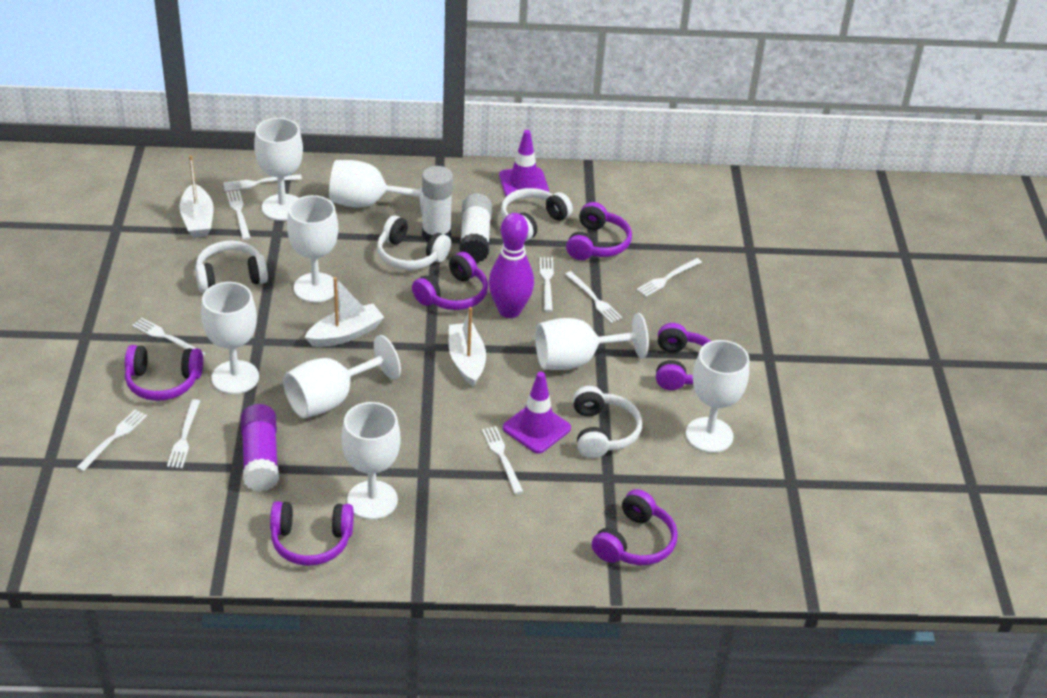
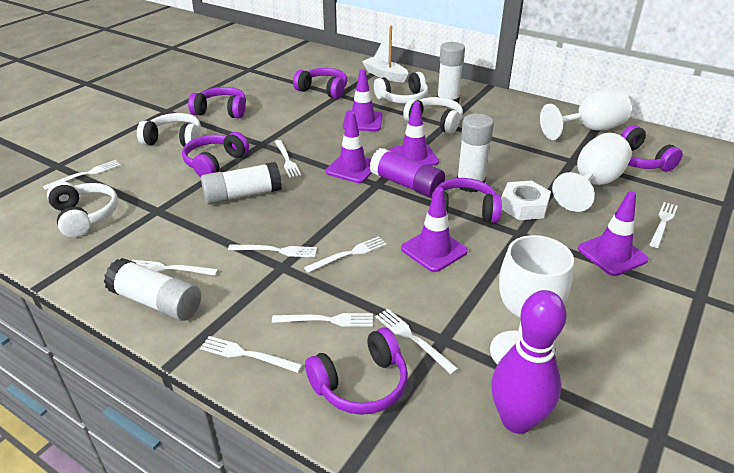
purple traffic cone: 2 -> 5
white boat: 3 -> 1
white glue stick: 2 -> 4
white goblet: 8 -> 3
white nut: 0 -> 1

